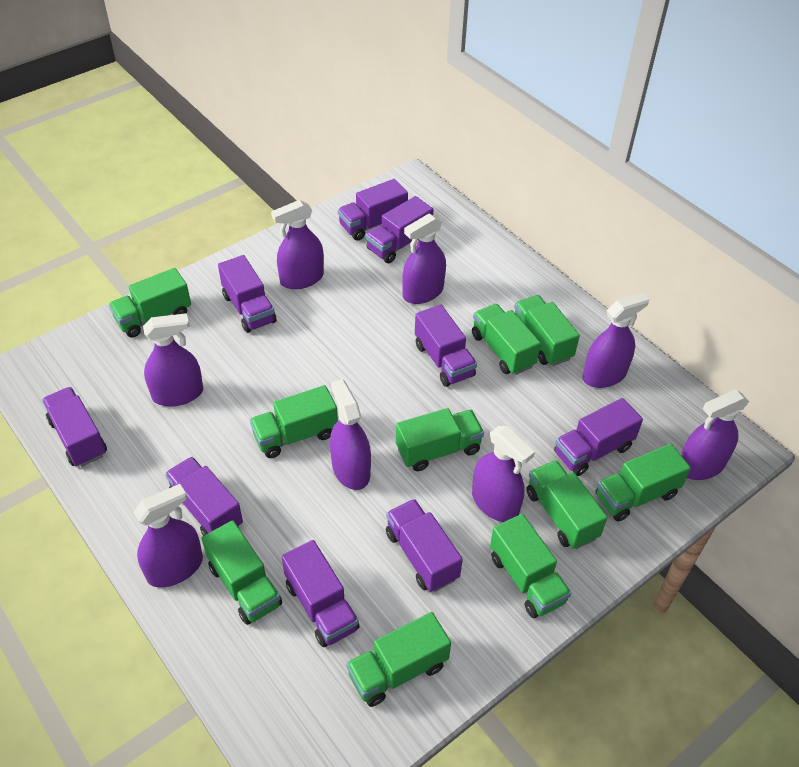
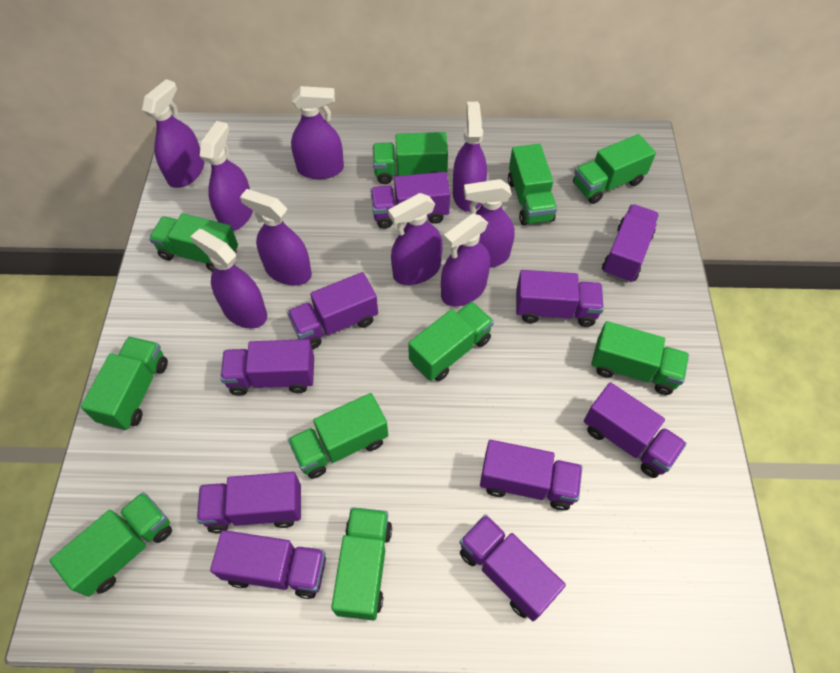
purple spray bottle: 8 -> 9
purple truck: 9 -> 10

